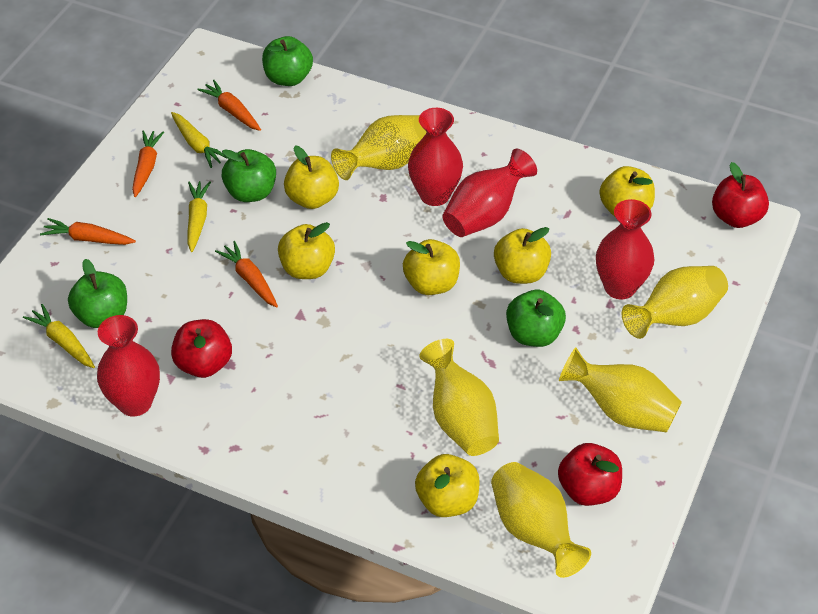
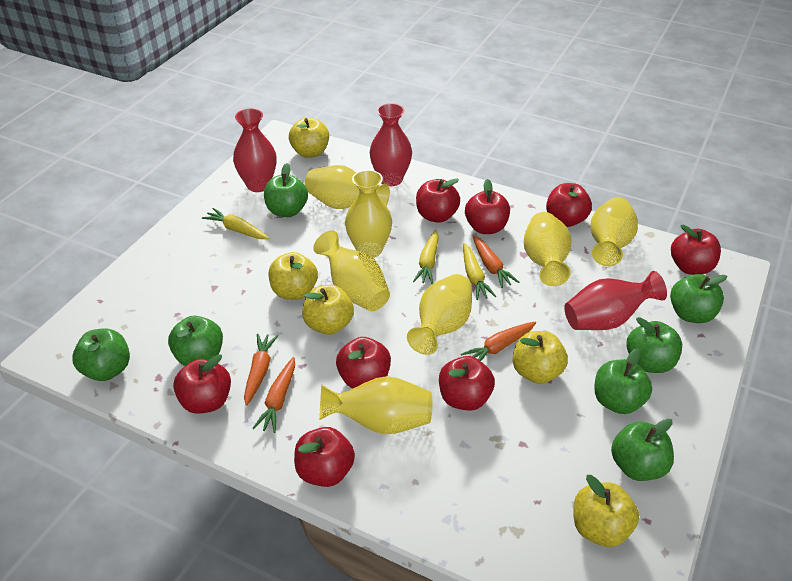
green apple: 4 -> 7
red apple: 3 -> 8
red vase: 4 -> 3
yellow apple: 6 -> 5
yellow vase: 5 -> 7

